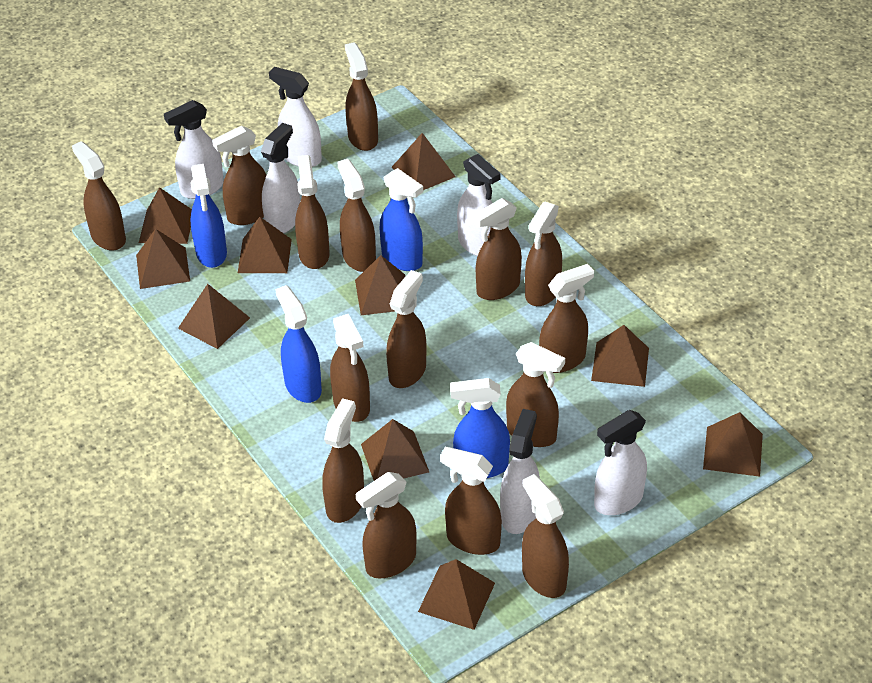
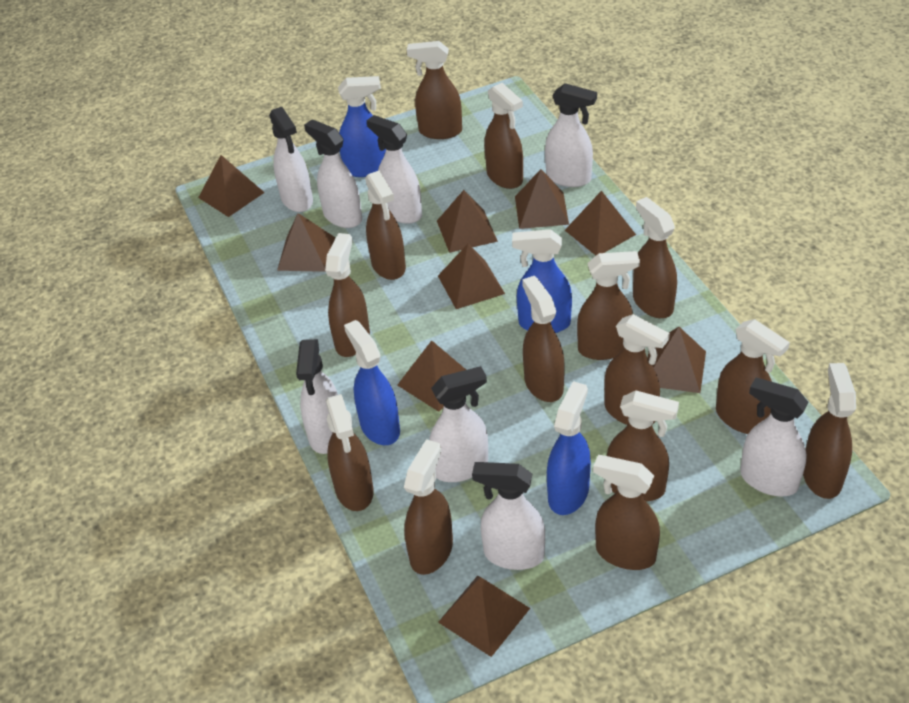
brown pyramid: 10 -> 9
brown spray bottle: 15 -> 14
white spray bottle: 6 -> 8

